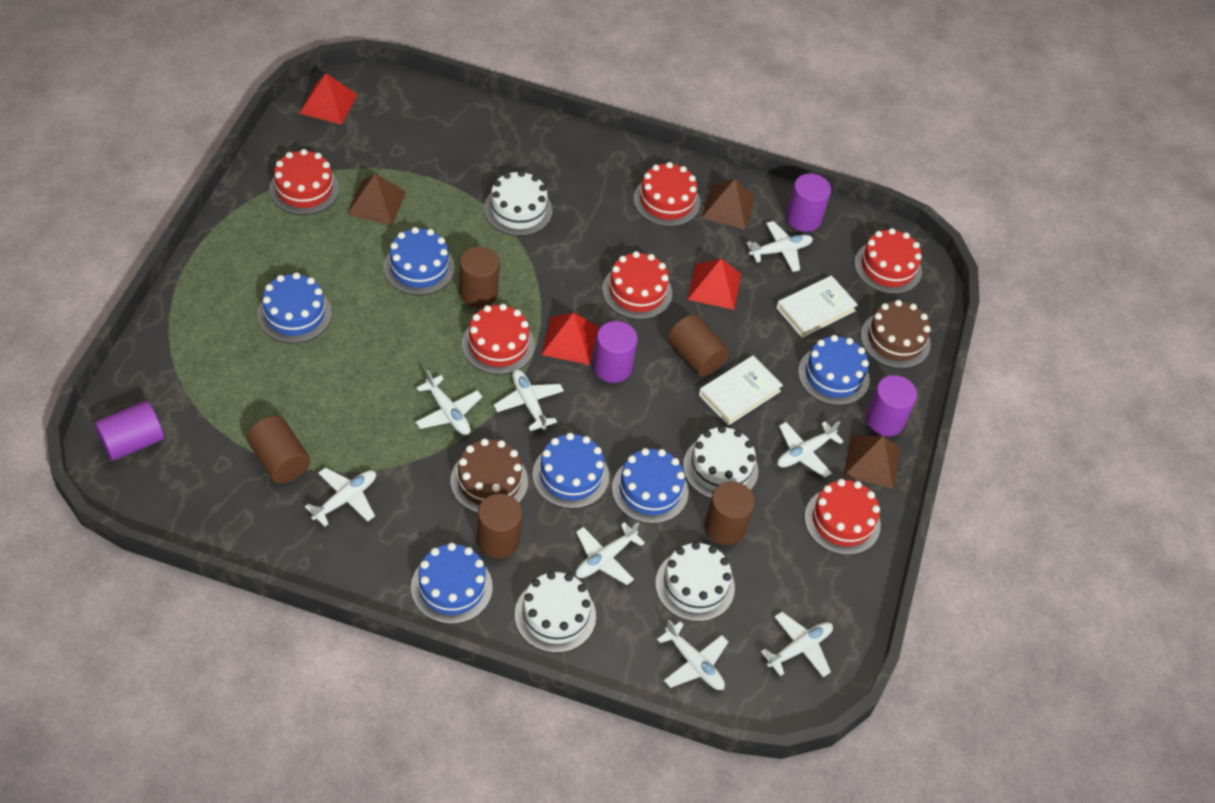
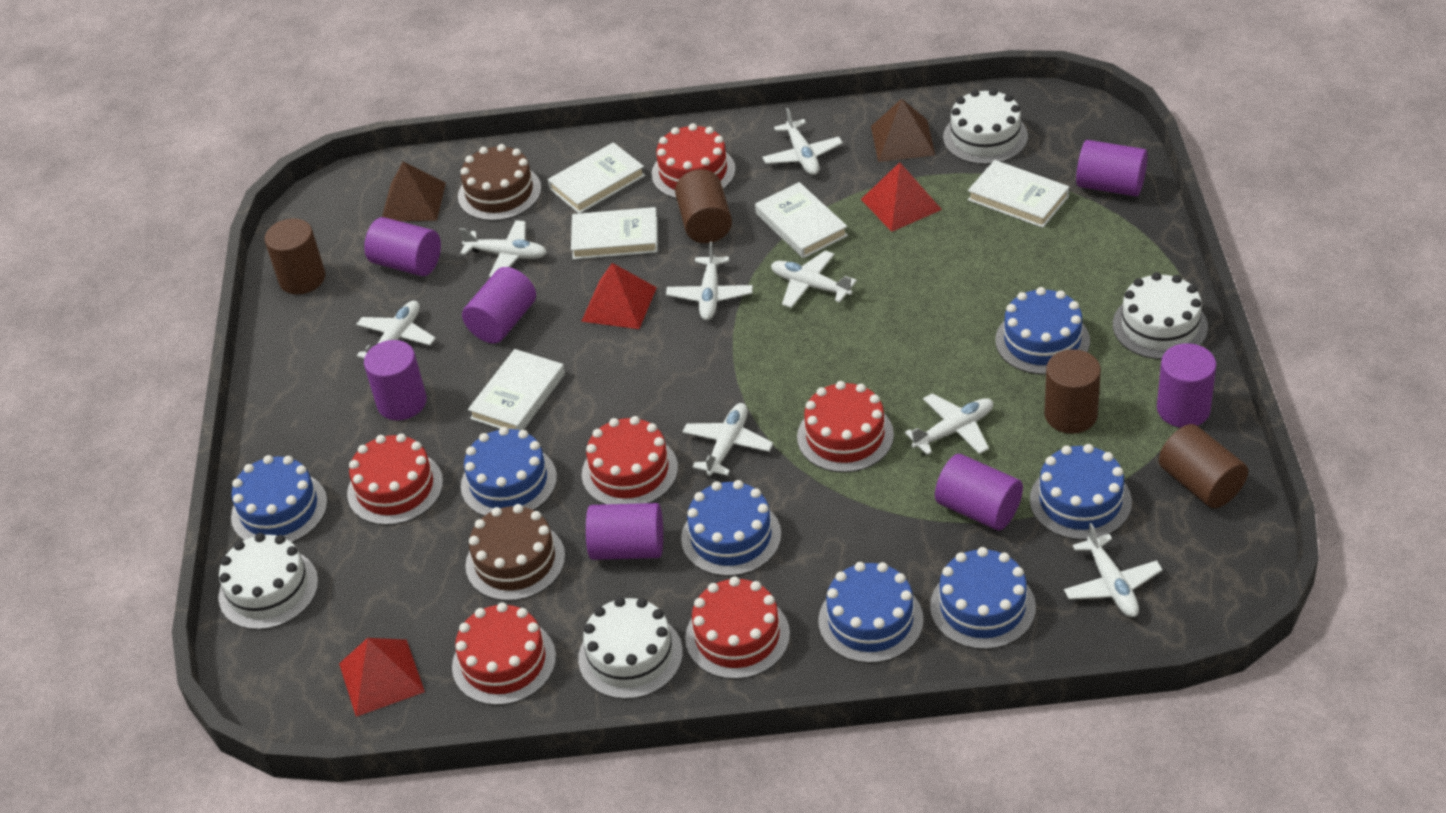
blue cake: 6 -> 7
brown cylinder: 5 -> 4
brown pyramid: 3 -> 2
purple cylinder: 4 -> 7
white book: 2 -> 5

